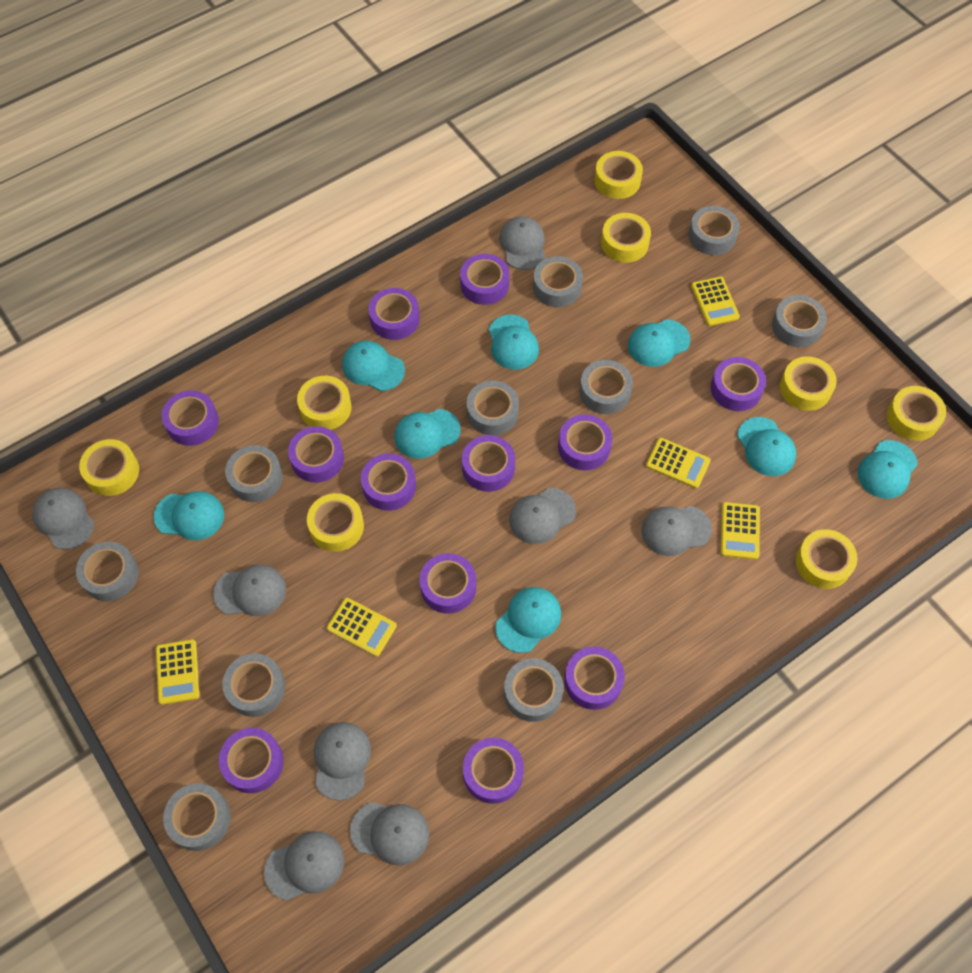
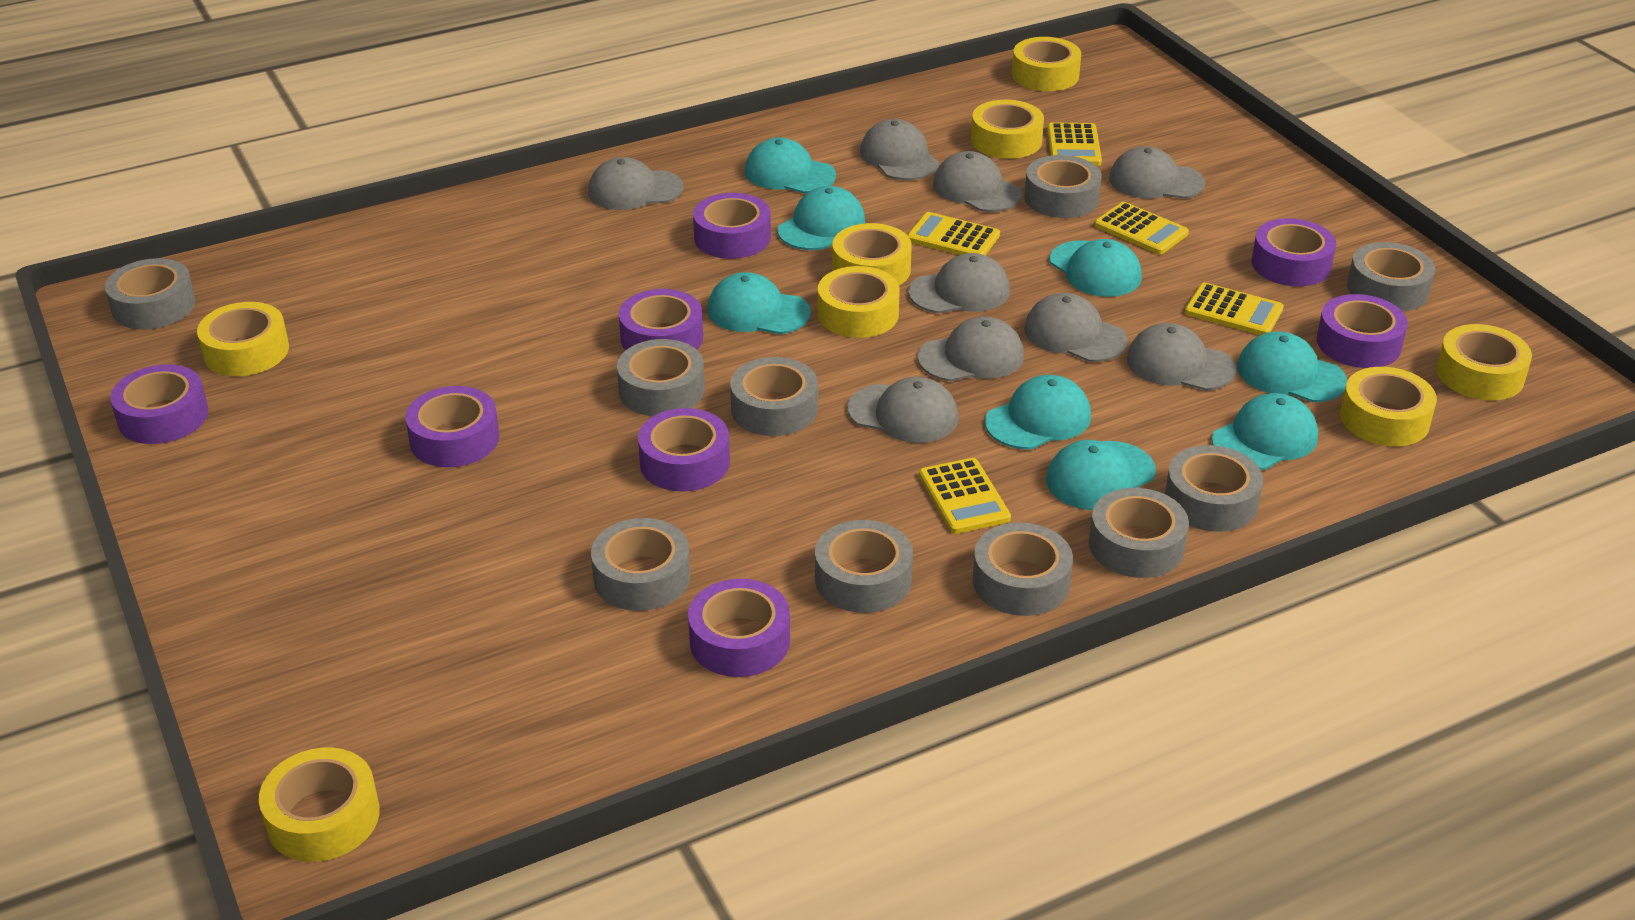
grey cap: 8 -> 9
purple tape: 12 -> 8

